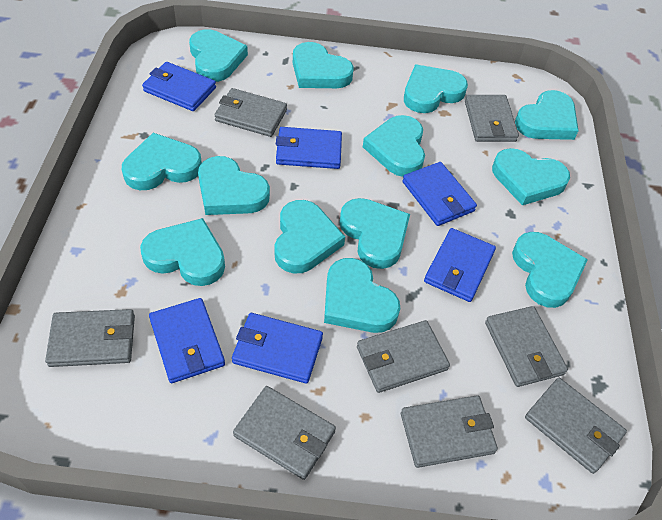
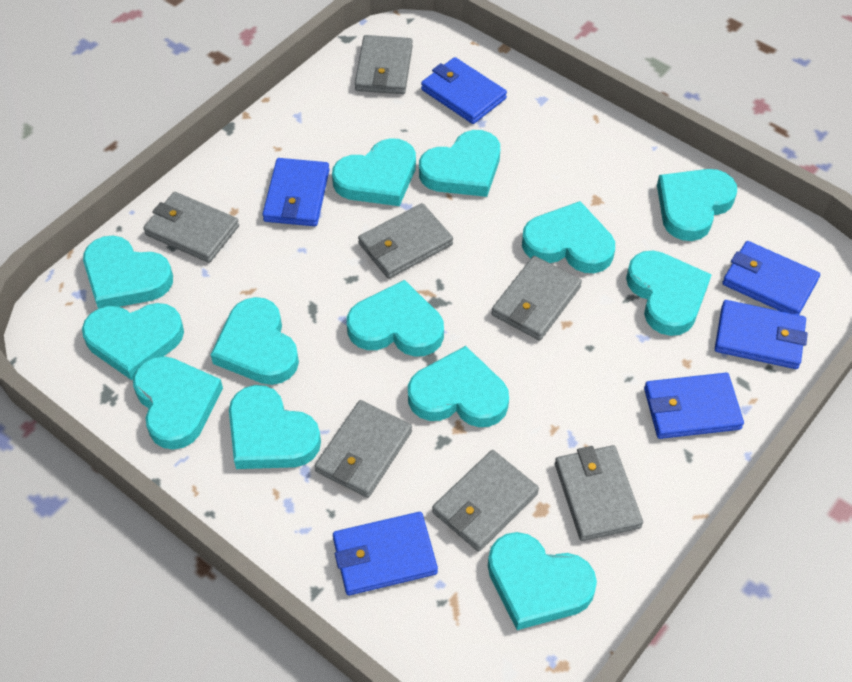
grey wallet: 8 -> 7

